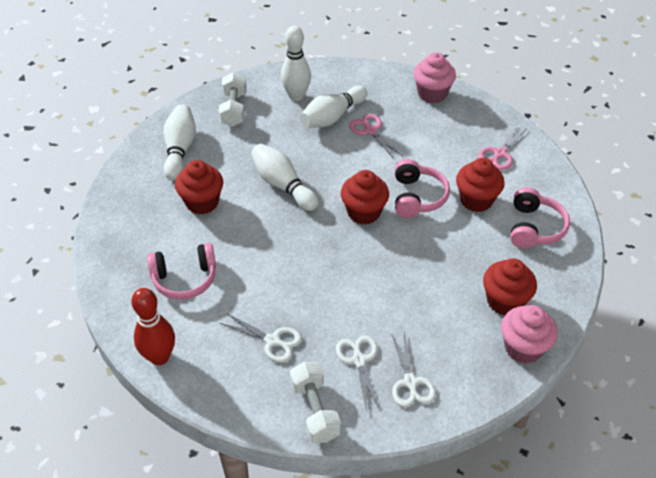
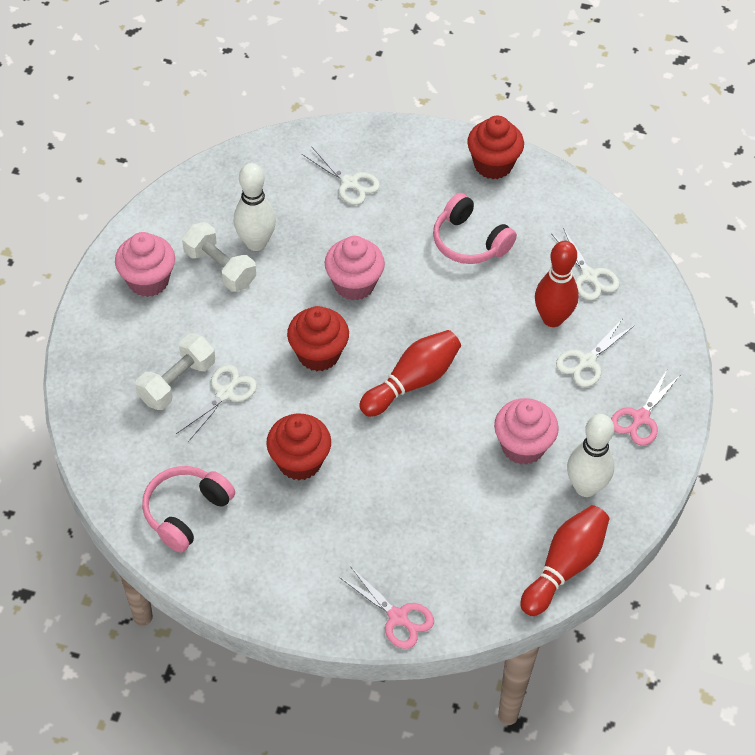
pink cupcake: 2 -> 3
pink headphones: 3 -> 2
red bowling pin: 1 -> 3
red cupcake: 4 -> 3
white bowling pin: 4 -> 2
white scissors: 3 -> 4

